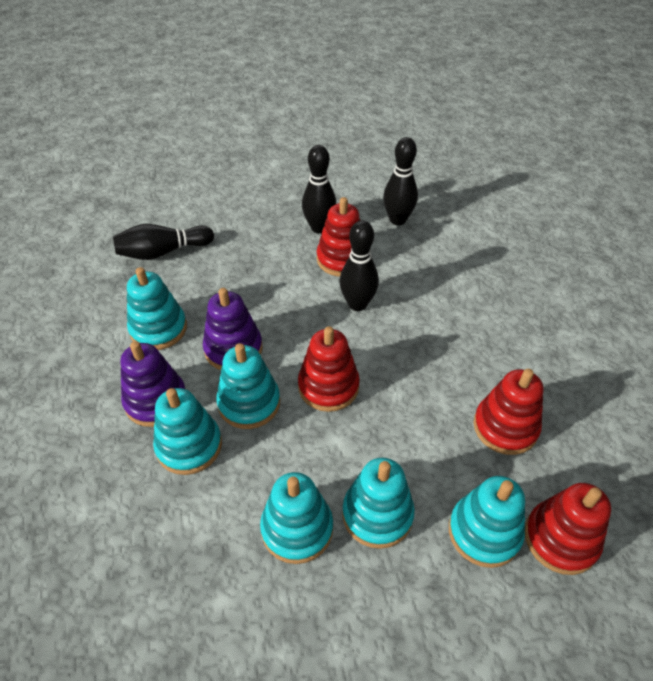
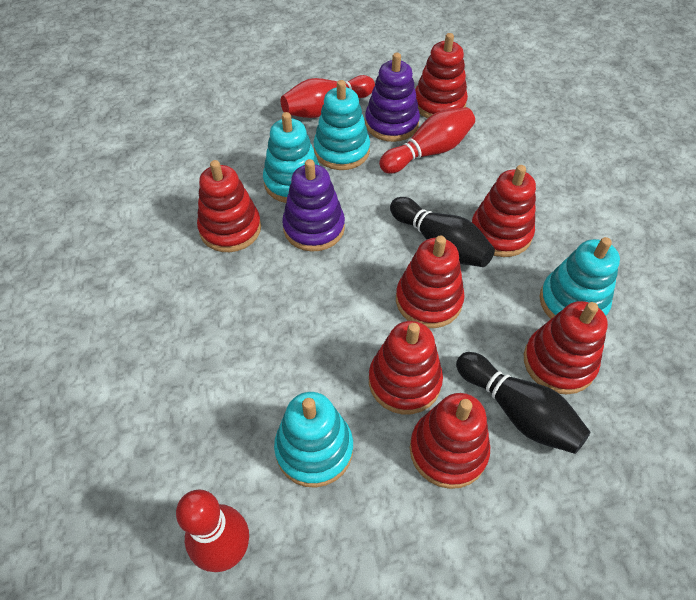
black bowling pin: 4 -> 2
red bowling pin: 0 -> 3
red stacking toy: 4 -> 7
turquoise stacking toy: 6 -> 4

